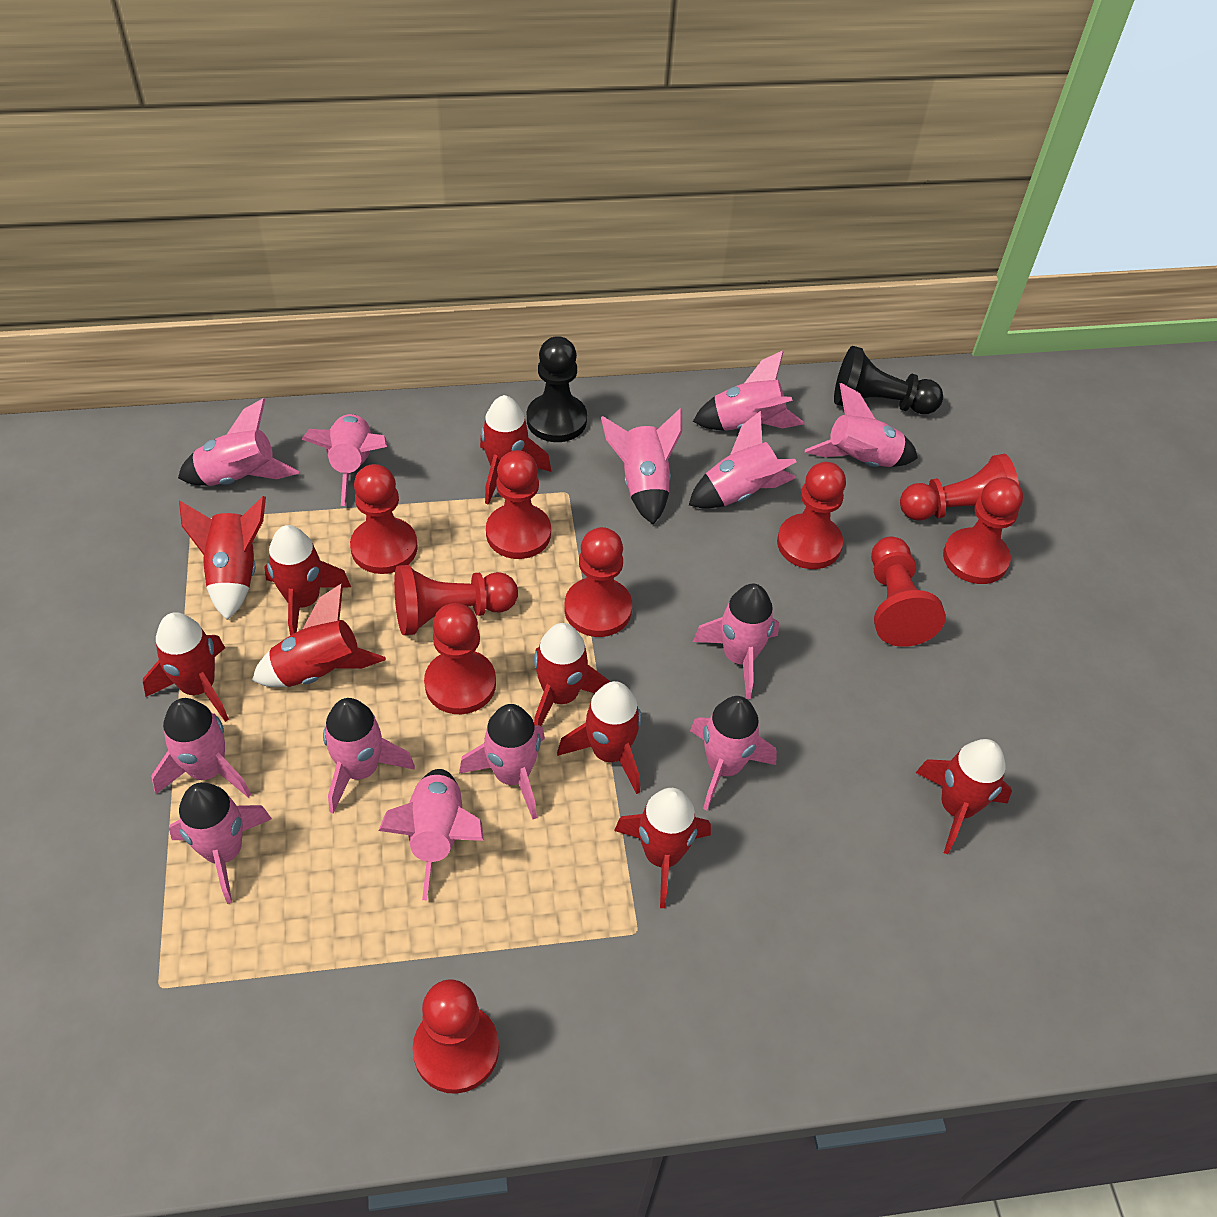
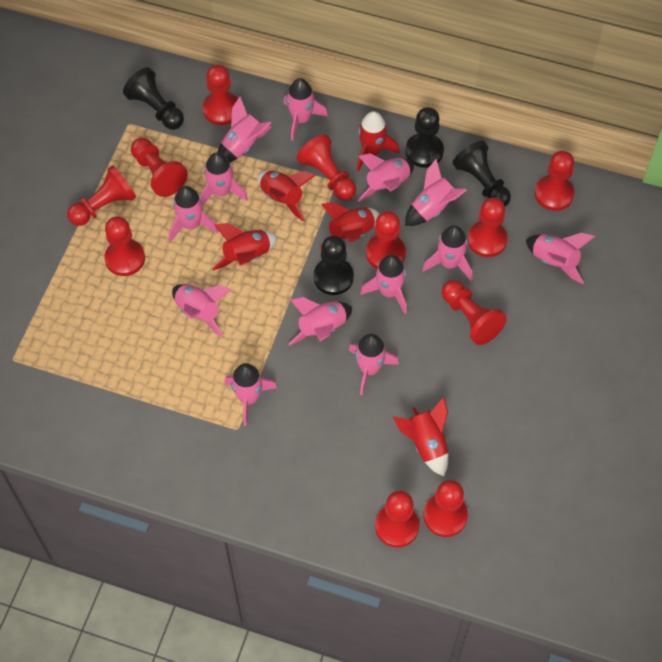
black pawn: 2 -> 4
red pawn: 10 -> 11
red rocket: 9 -> 5

